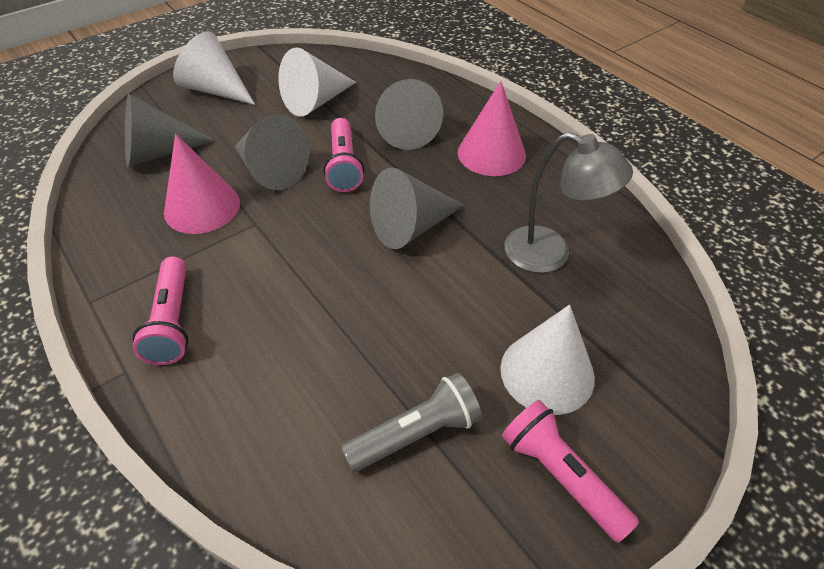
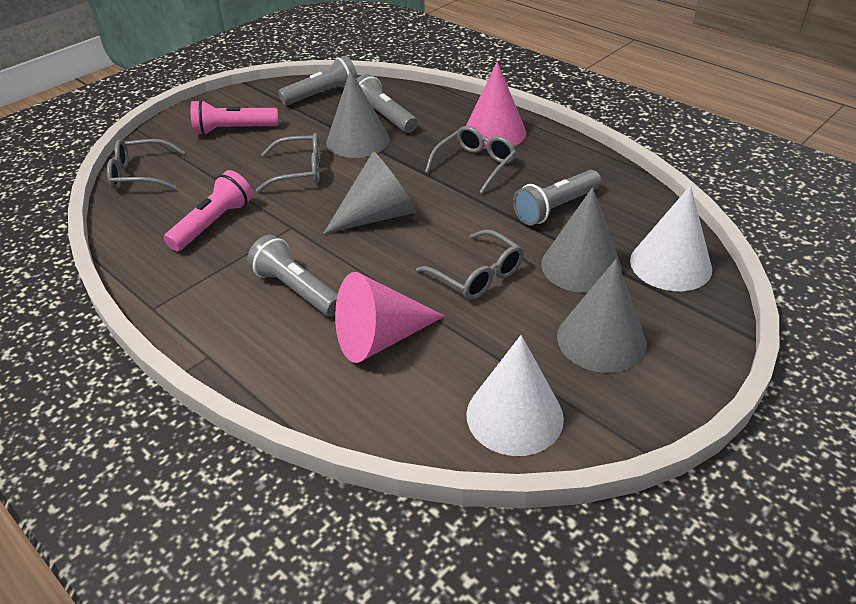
grey flashlight: 1 -> 4
grey glasses: 0 -> 4
grey lamp: 1 -> 0
pink flashlight: 3 -> 2
white cone: 3 -> 2

